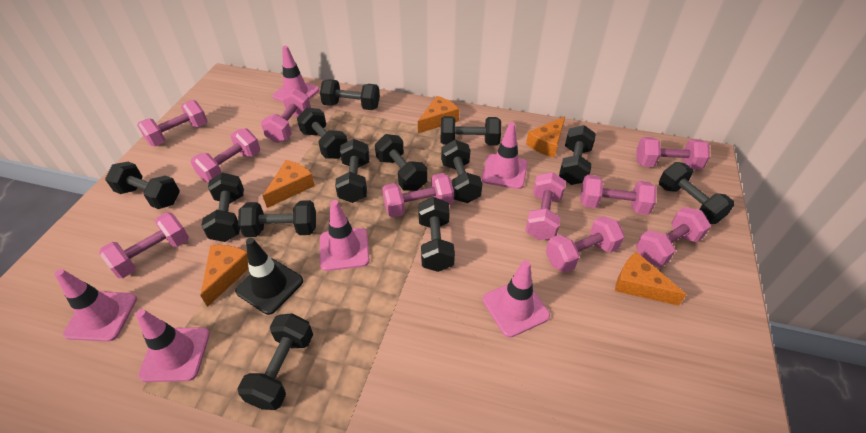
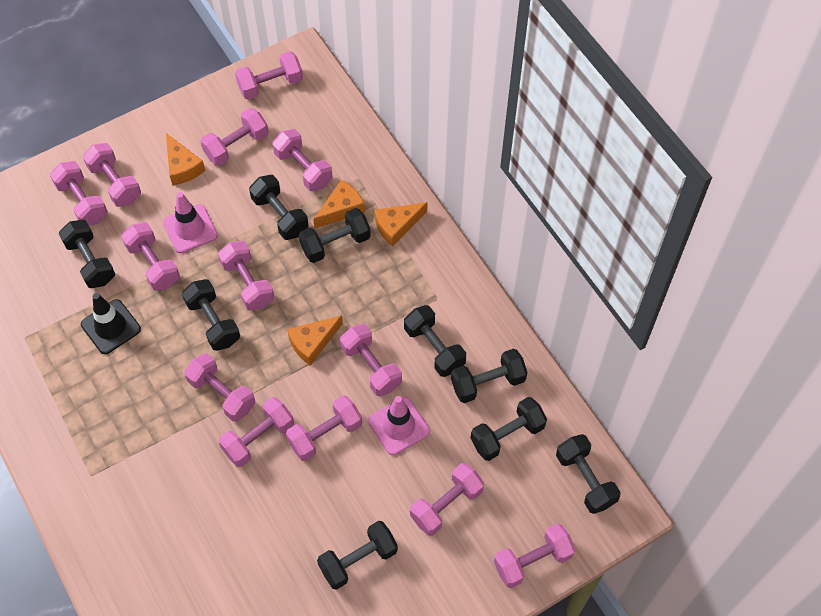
black dumbbell: 13 -> 9
orange cheese: 5 -> 4
pink dumbbell: 10 -> 13
pink traffic cone: 6 -> 2

